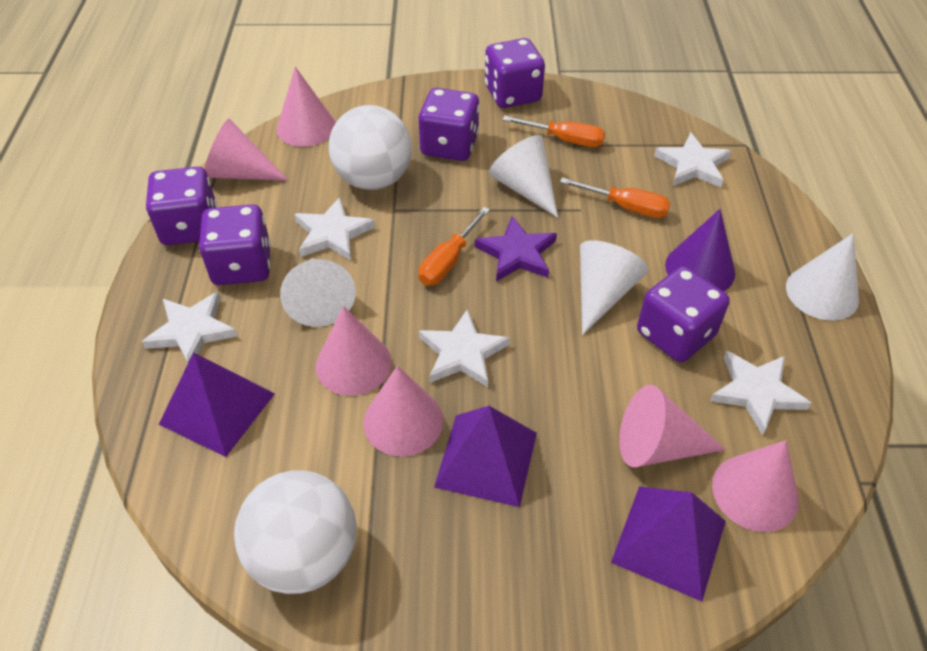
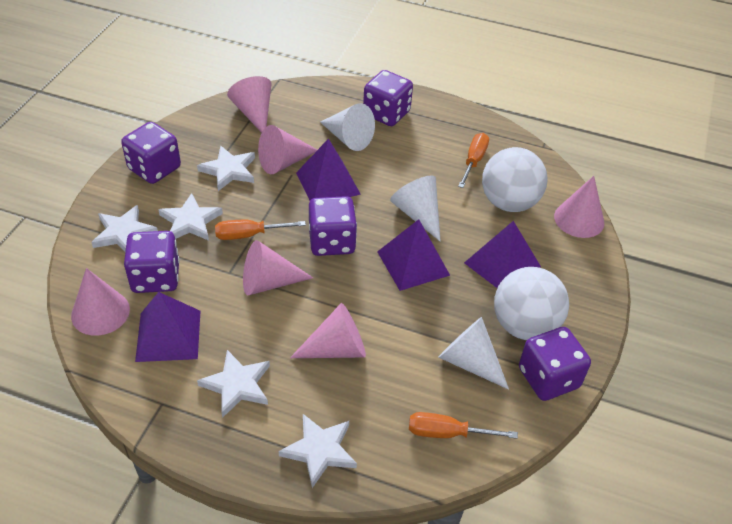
purple cone: 1 -> 0
purple pyramid: 3 -> 4
purple star: 1 -> 0
white cone: 4 -> 3

